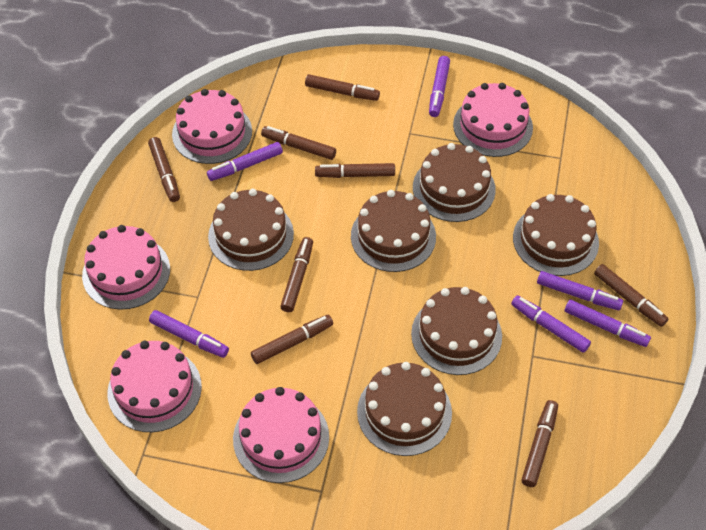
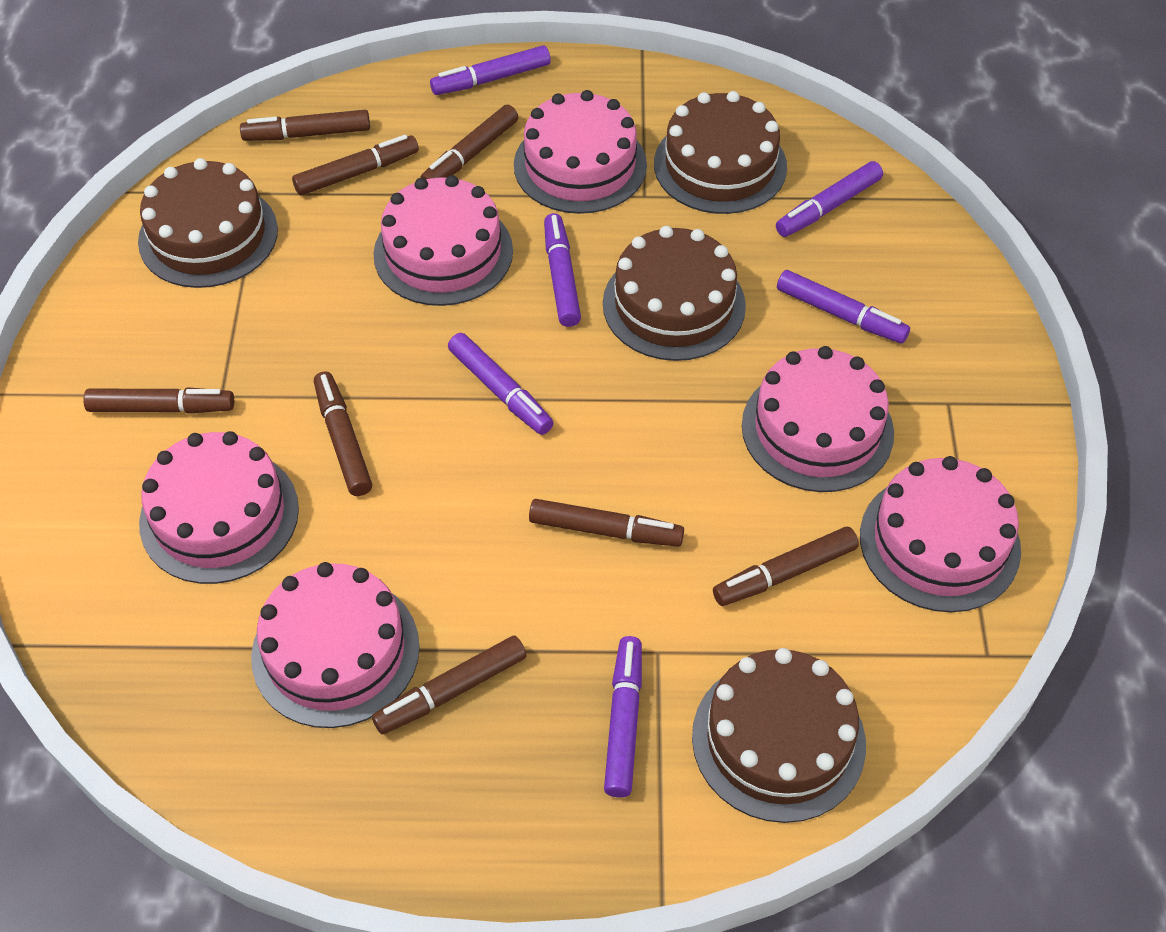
brown cake: 6 -> 4
pink cake: 5 -> 6

